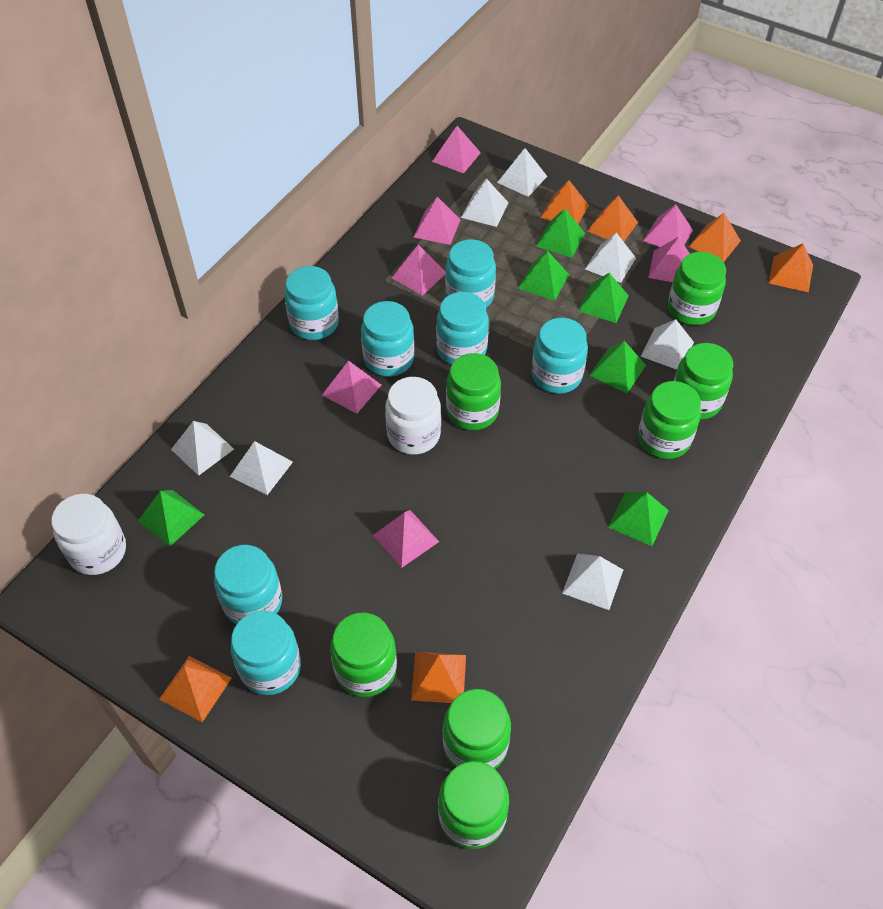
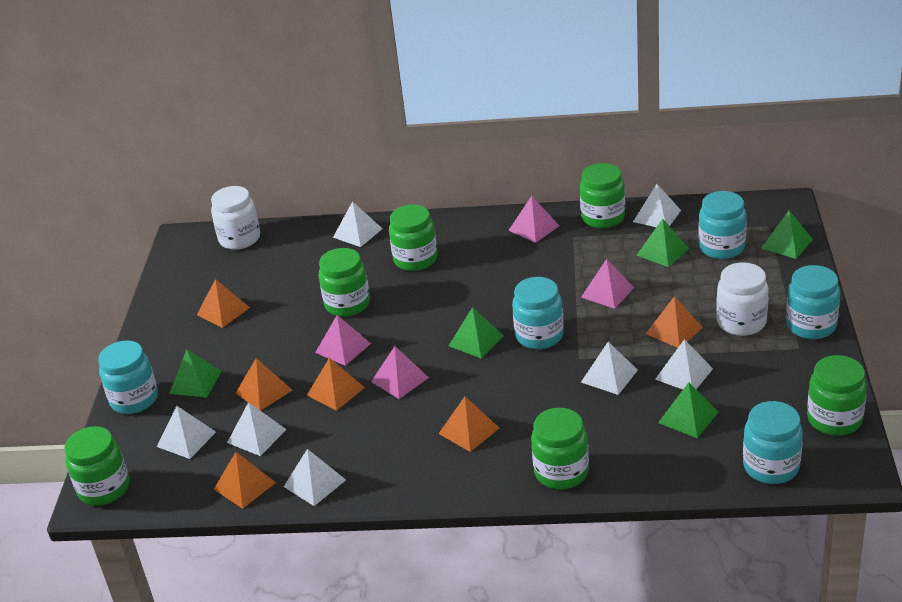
green jar: 7 -> 6
green pyramid: 6 -> 5
pink pyramid: 7 -> 4
turquoise jar: 7 -> 5

